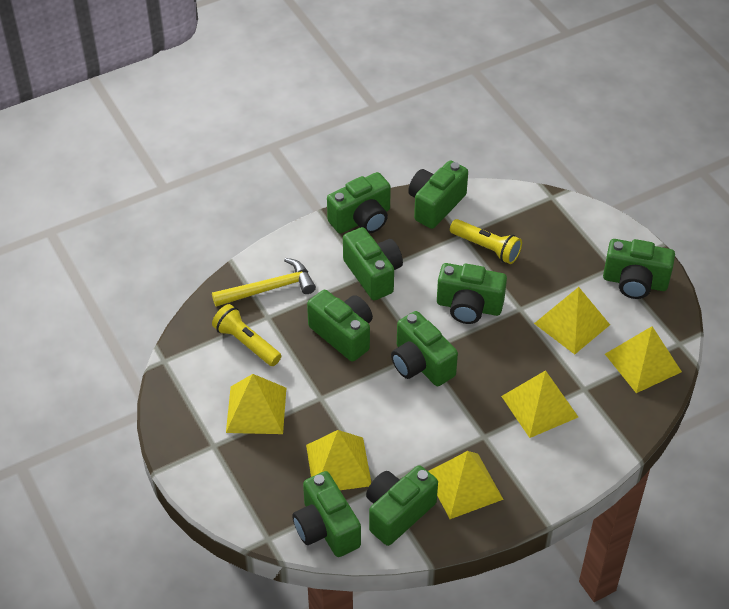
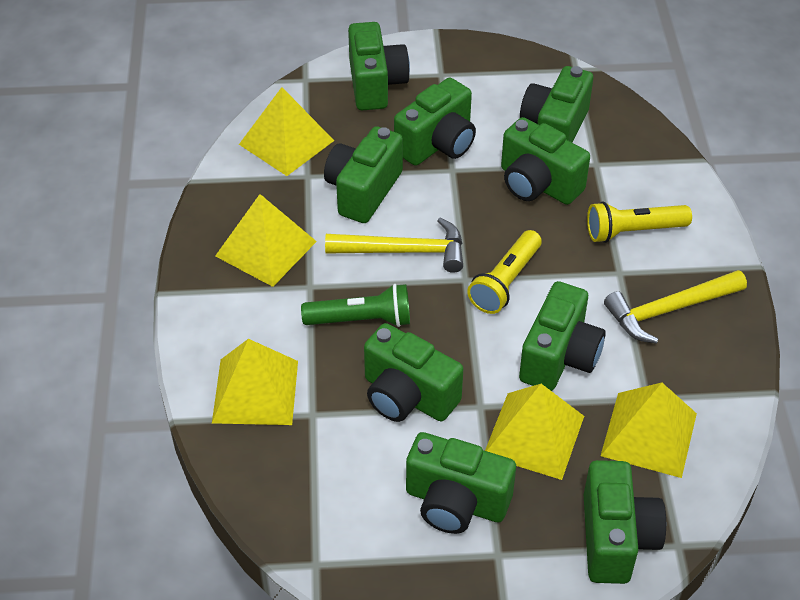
green flashlight: 0 -> 1
yellow hammer: 1 -> 2
yellow pyramid: 6 -> 5

